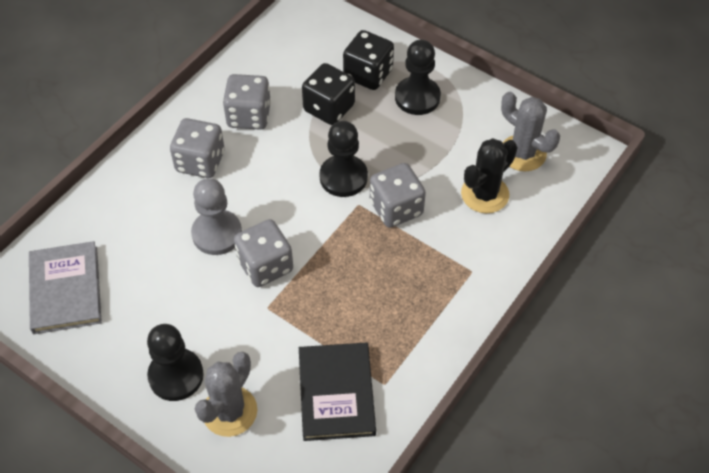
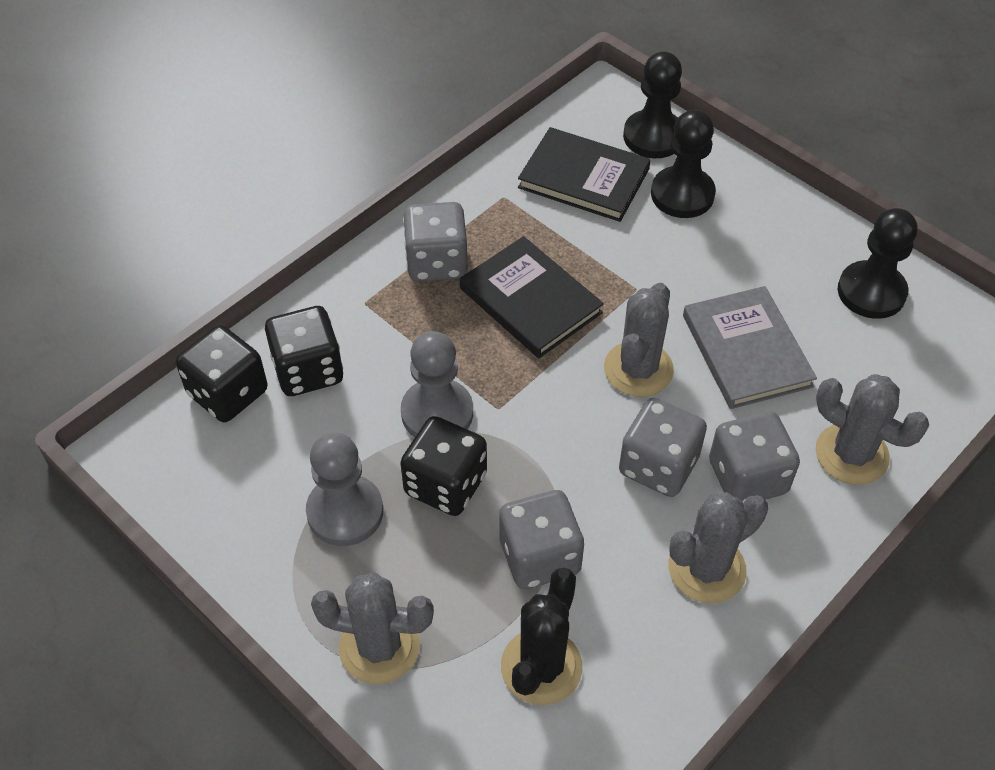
black book: 1 -> 2
black dice: 2 -> 3
grey cactus: 2 -> 4
grey pawn: 1 -> 2

